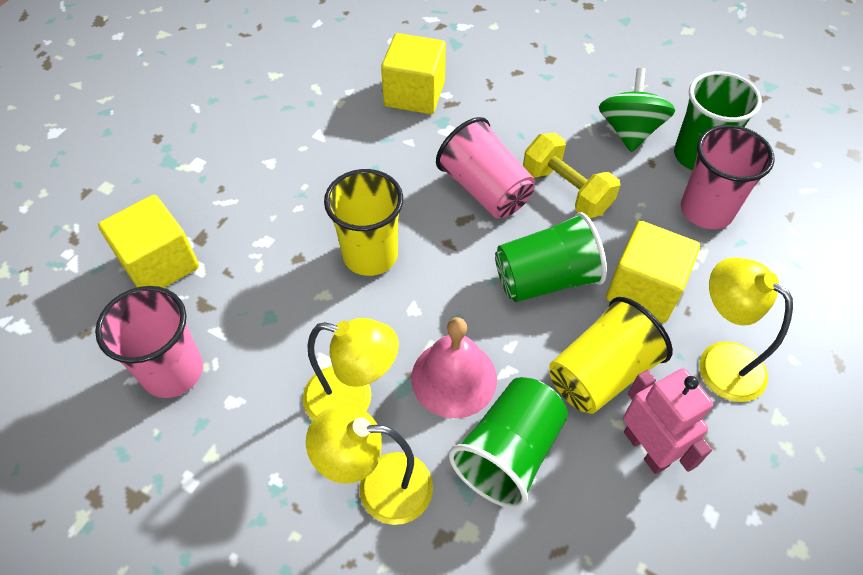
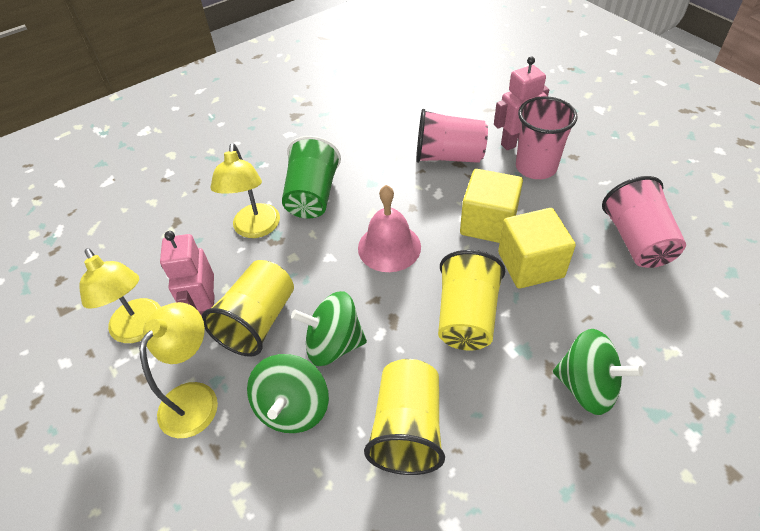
green cup: 3 -> 1
green spinning top: 1 -> 3
pink robot: 1 -> 2
yellow cube: 3 -> 2
yellow cup: 2 -> 3
yellow dumbbell: 1 -> 0

